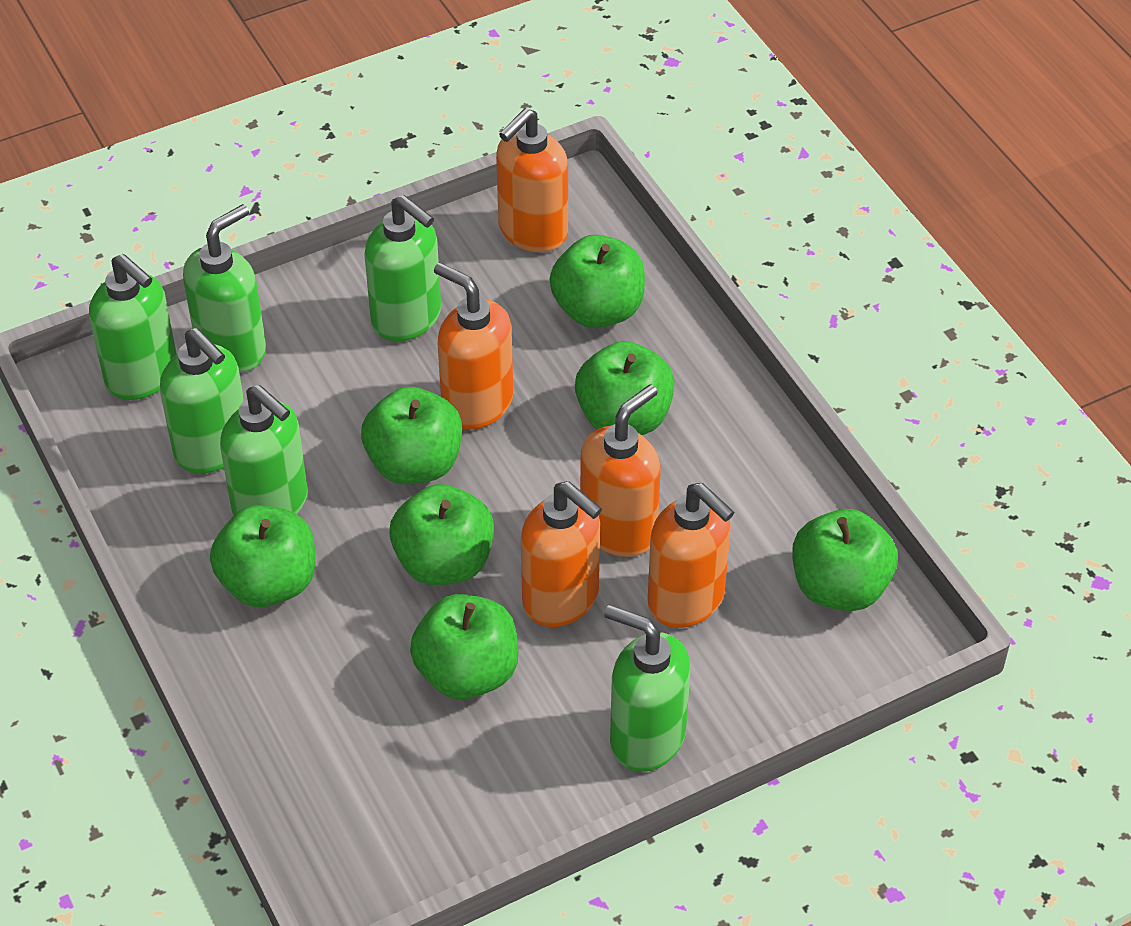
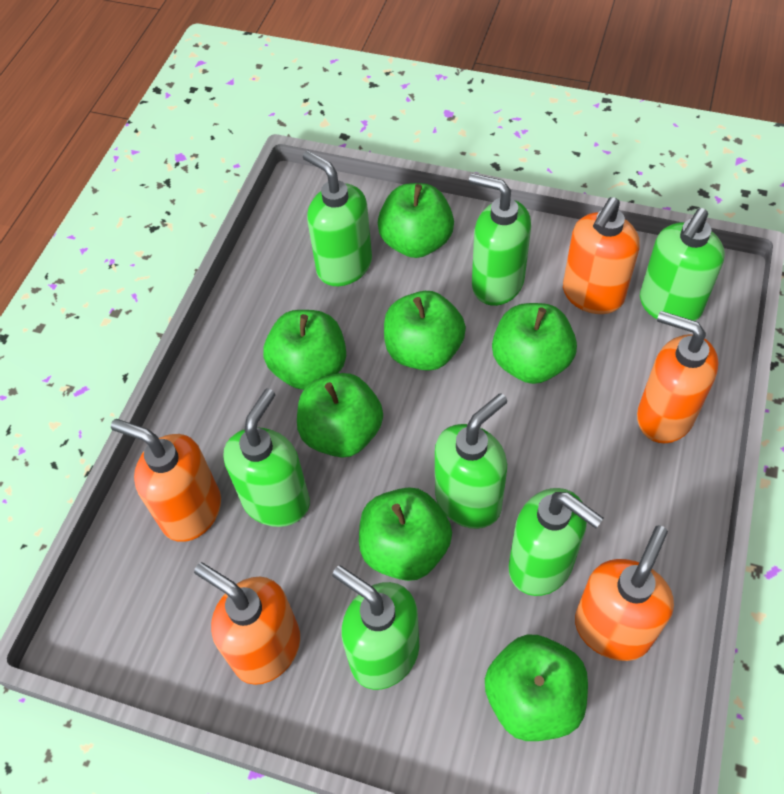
green soap dispenser: 6 -> 7

